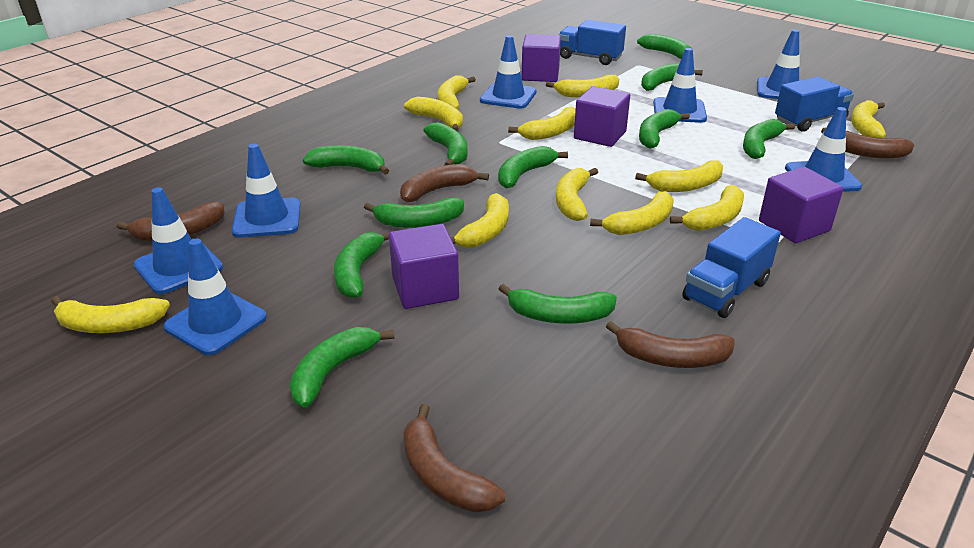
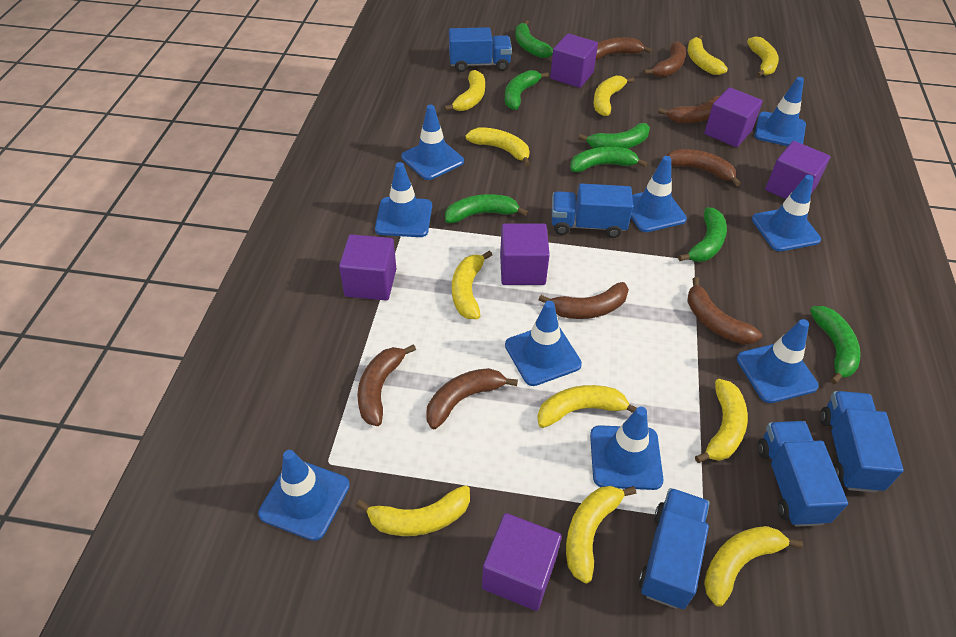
blue traffic cone: 7 -> 9
blue truck: 3 -> 5
brown banana: 5 -> 8
green banana: 11 -> 7
purple cube: 4 -> 6

